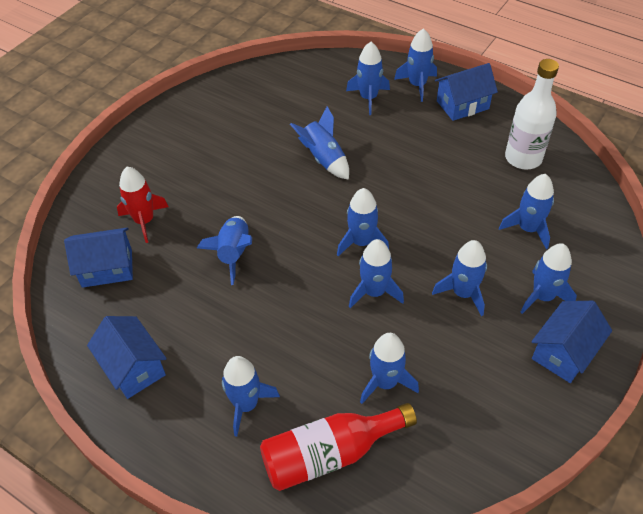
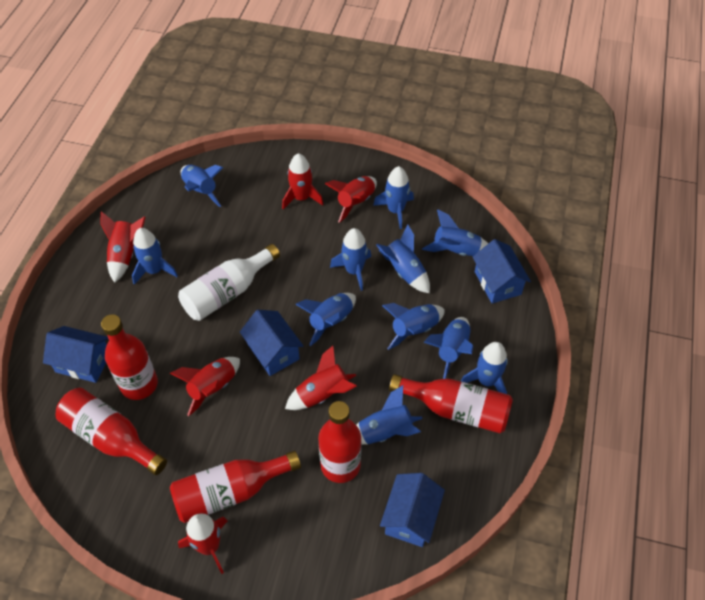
red bottle: 1 -> 5
red rocket: 1 -> 6

